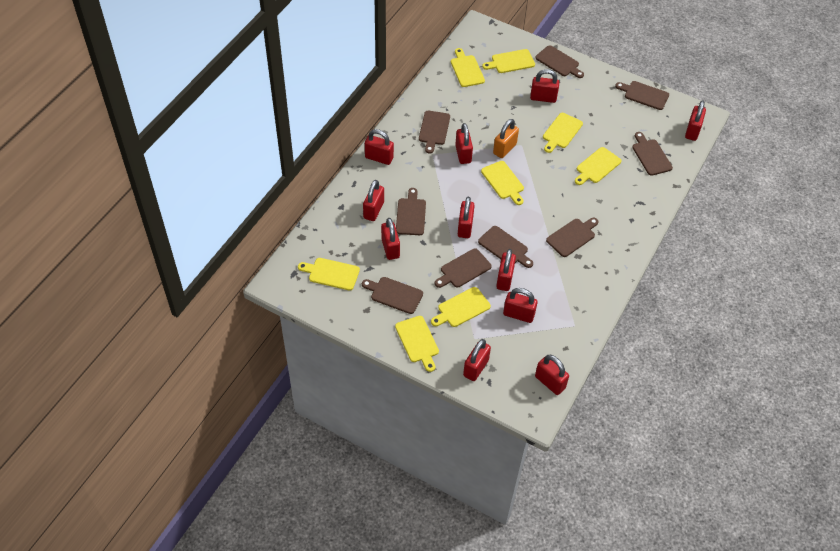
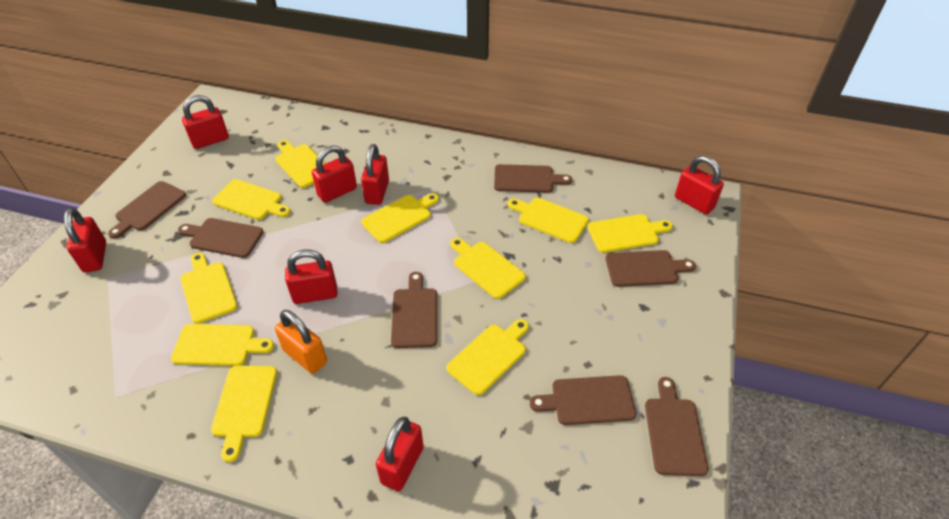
brown cutting board: 9 -> 7
red padlock: 11 -> 7
yellow cutting board: 8 -> 10

